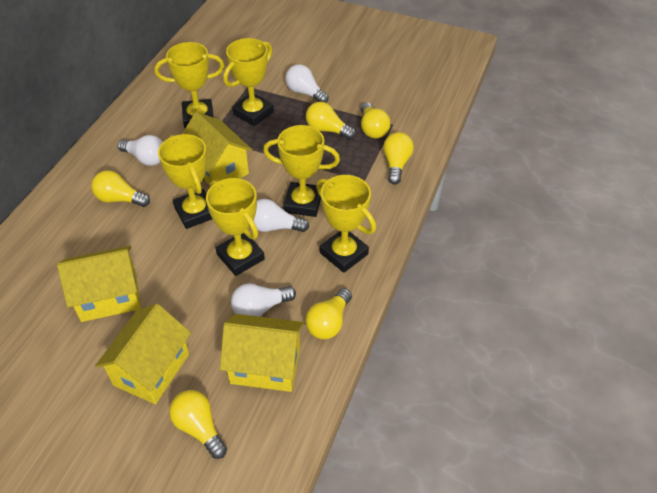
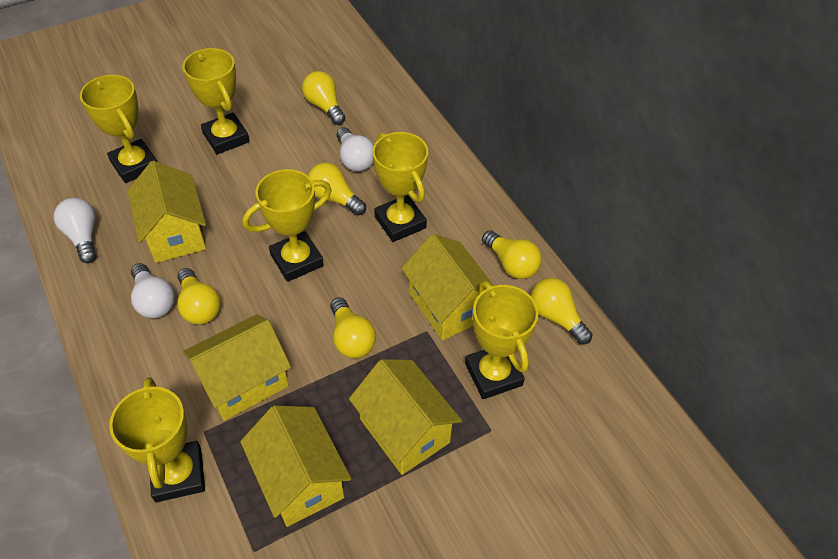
white light bulb: 4 -> 3
yellow house: 4 -> 5

